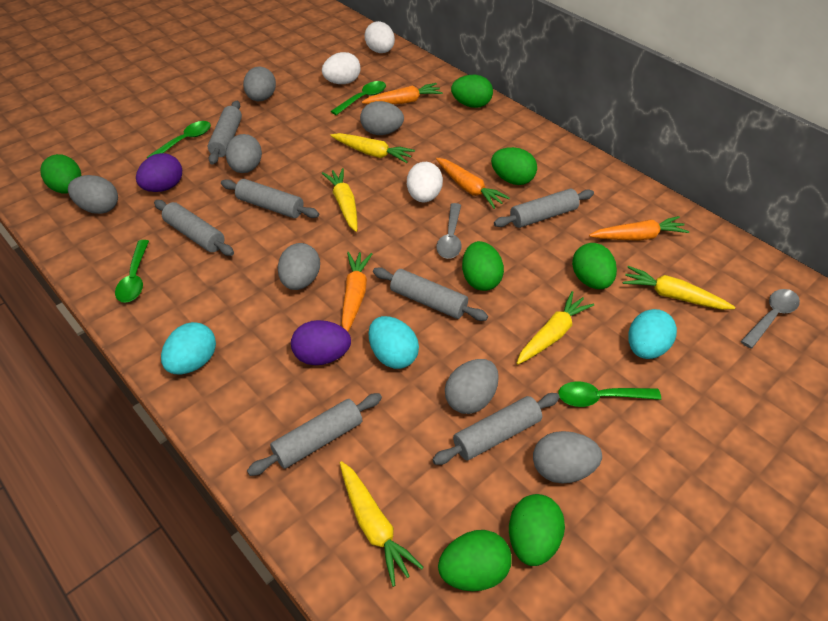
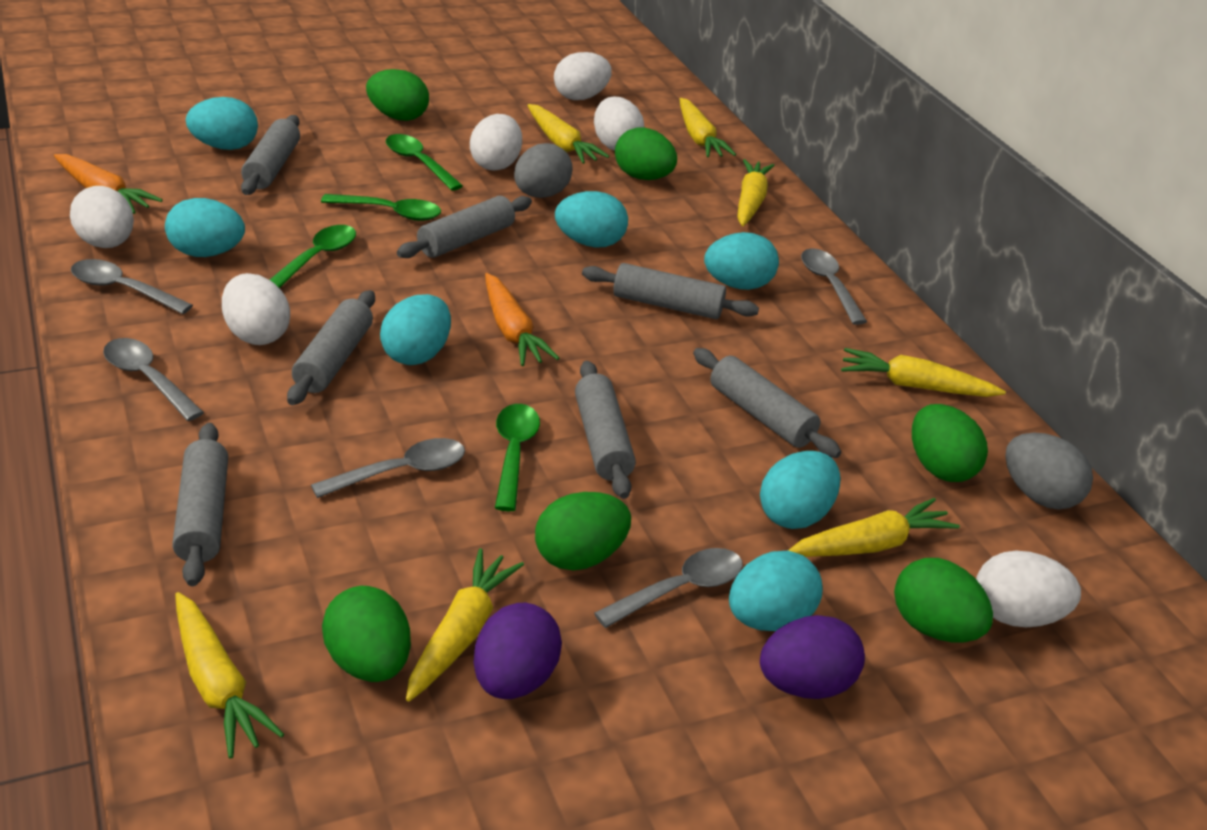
green egg: 7 -> 6
grey egg: 7 -> 2
grey spoon: 2 -> 5
orange carrot: 4 -> 2
turquoise egg: 3 -> 7
white egg: 3 -> 6
yellow carrot: 5 -> 7

